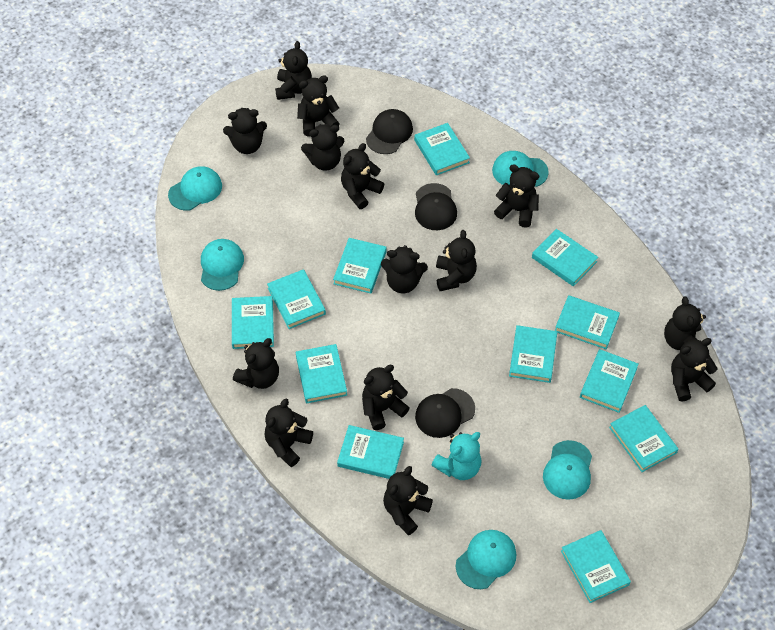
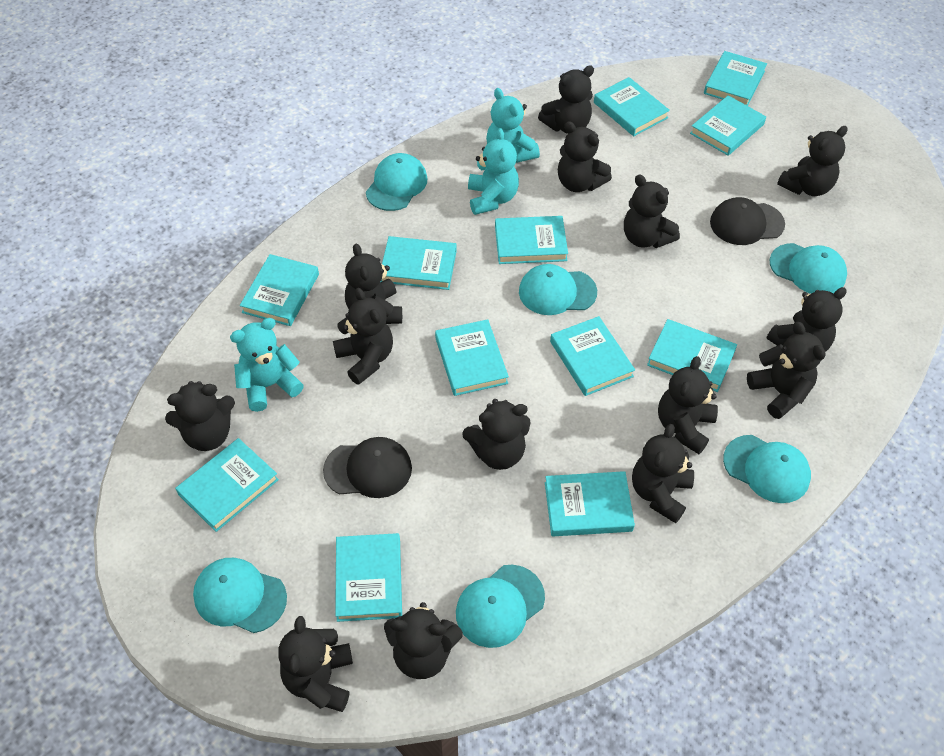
black cap: 3 -> 2
turquoise cap: 5 -> 6
turquoise teddy bear: 1 -> 3

